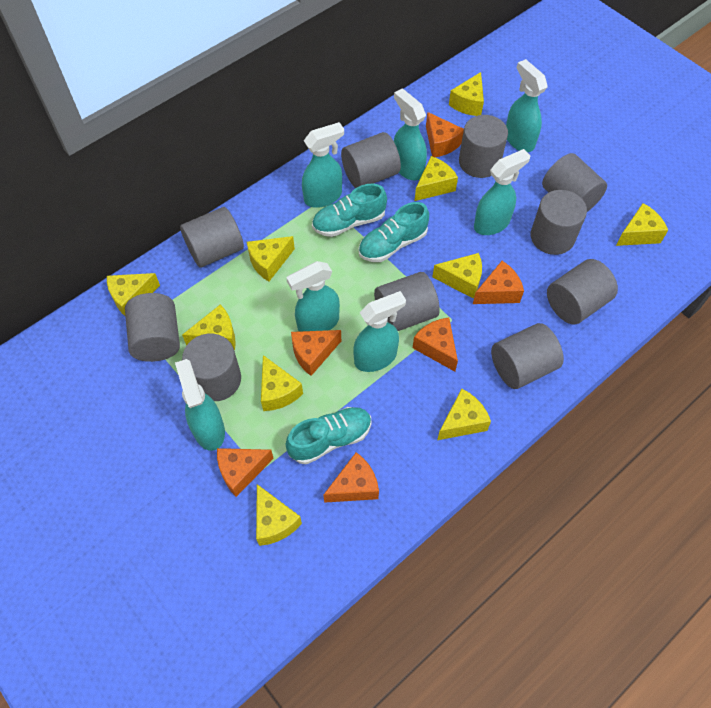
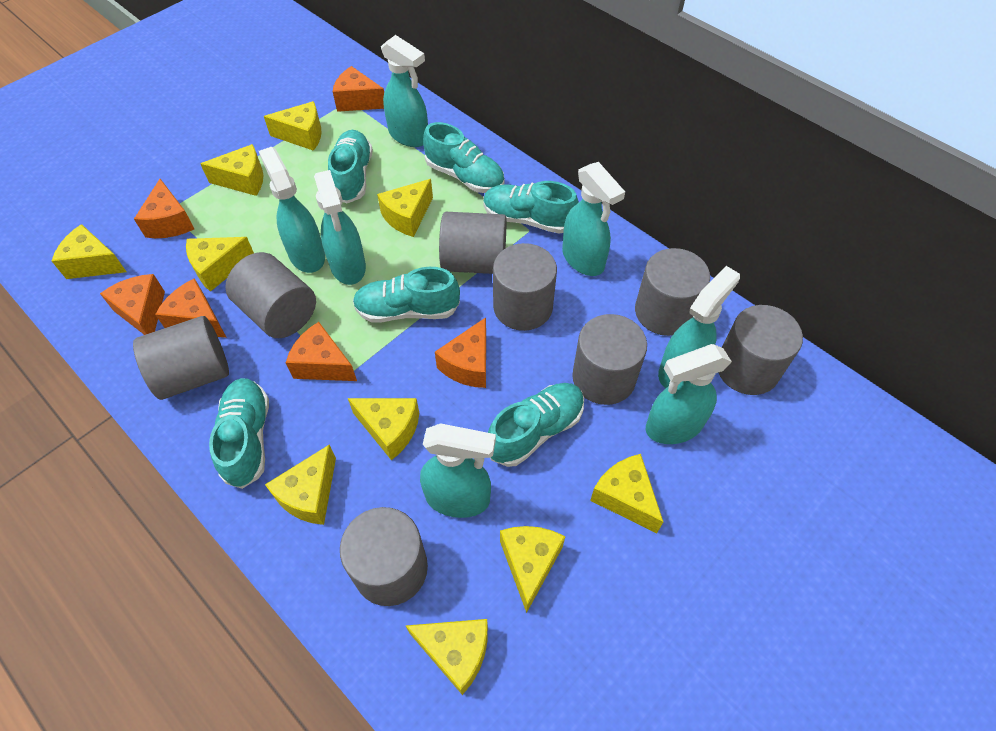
grey cylinder: 10 -> 8
turquoise shoe: 3 -> 6

